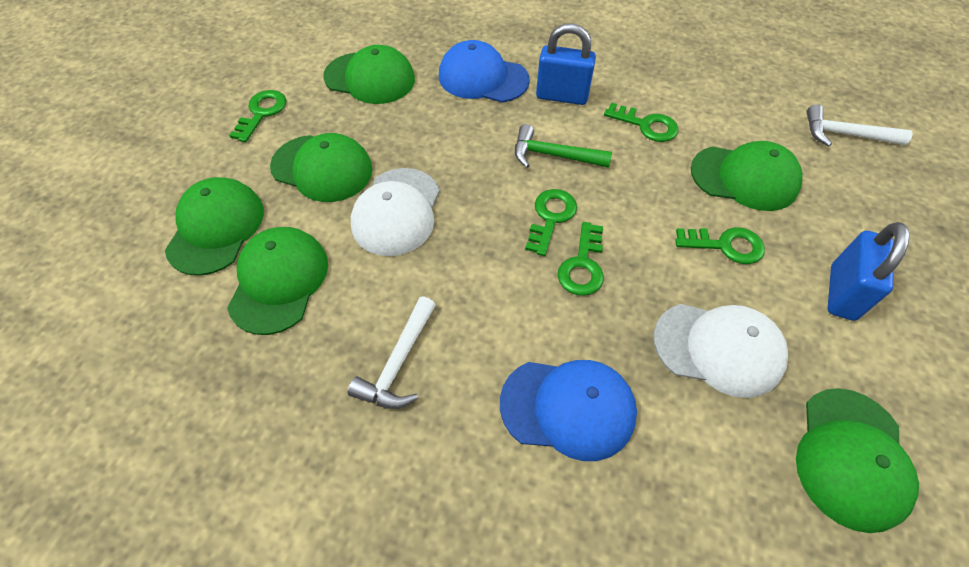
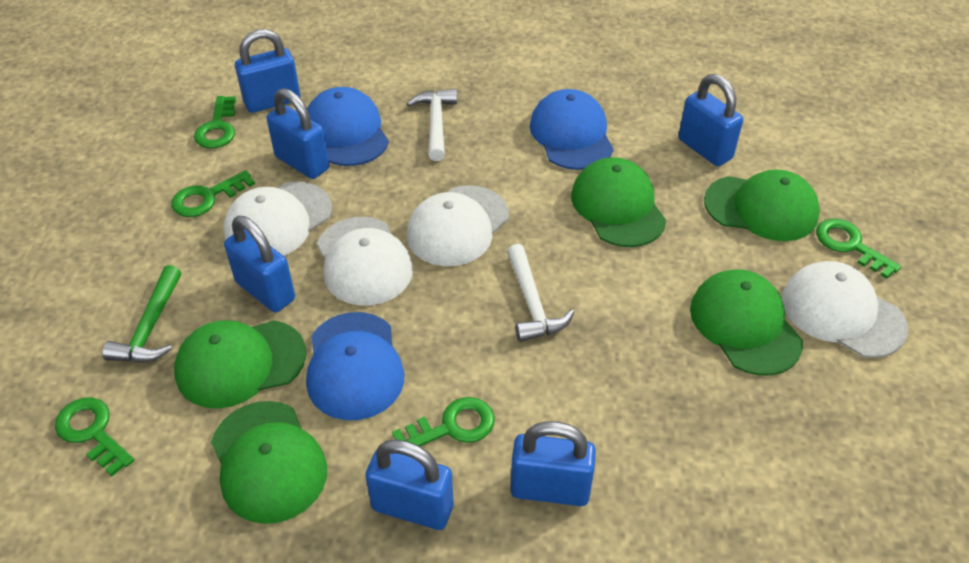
blue cap: 2 -> 3
blue padlock: 2 -> 6
green cap: 6 -> 5
white cap: 2 -> 4

